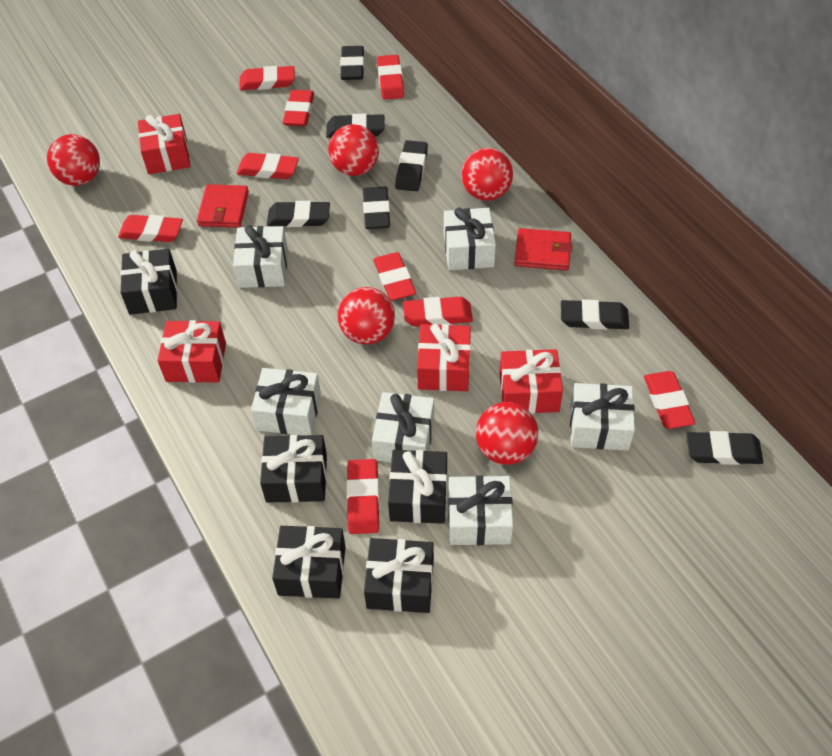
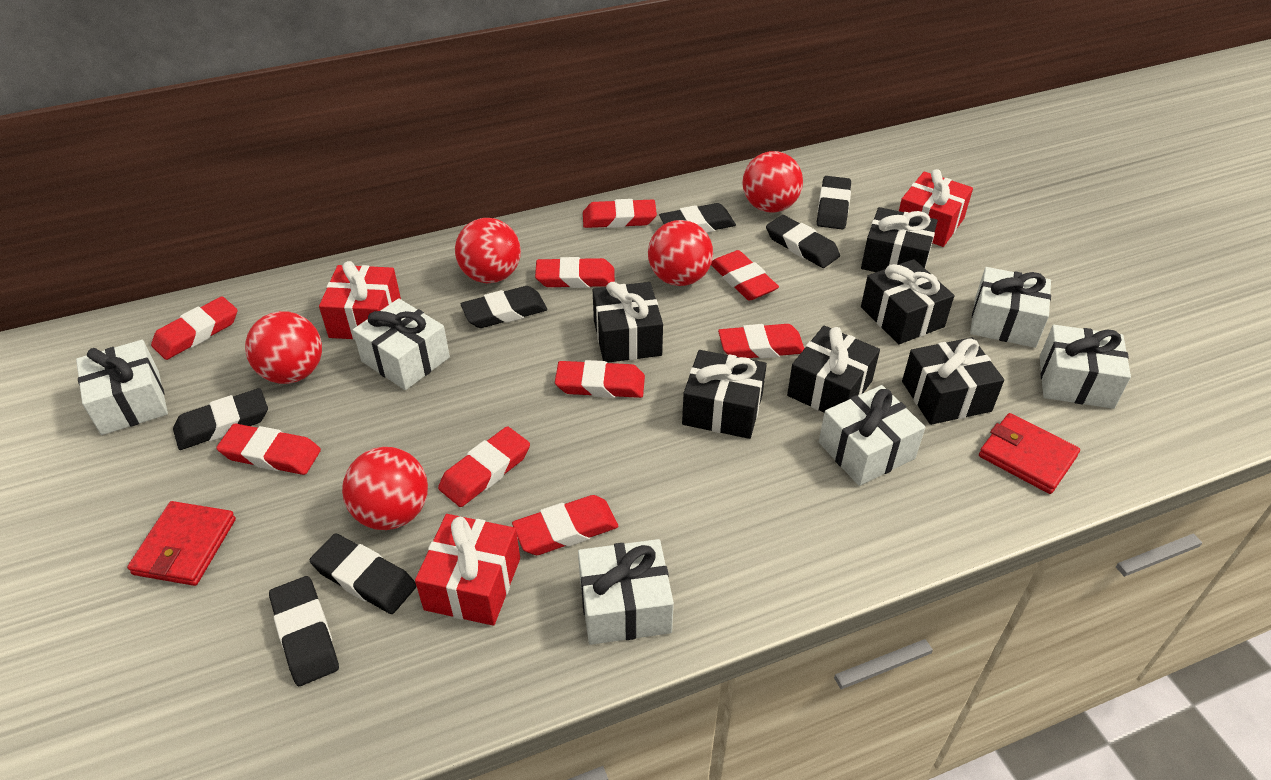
black gift: 5 -> 6
red gift: 4 -> 3

